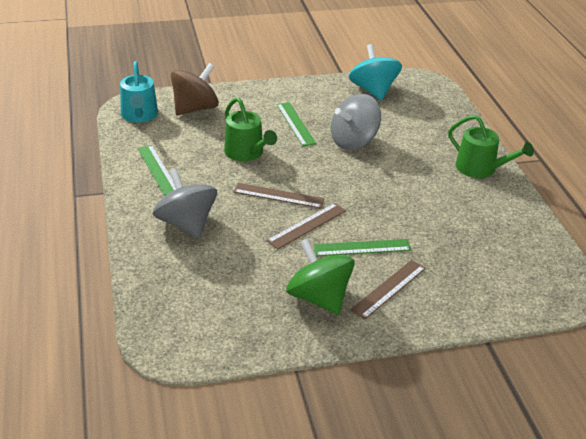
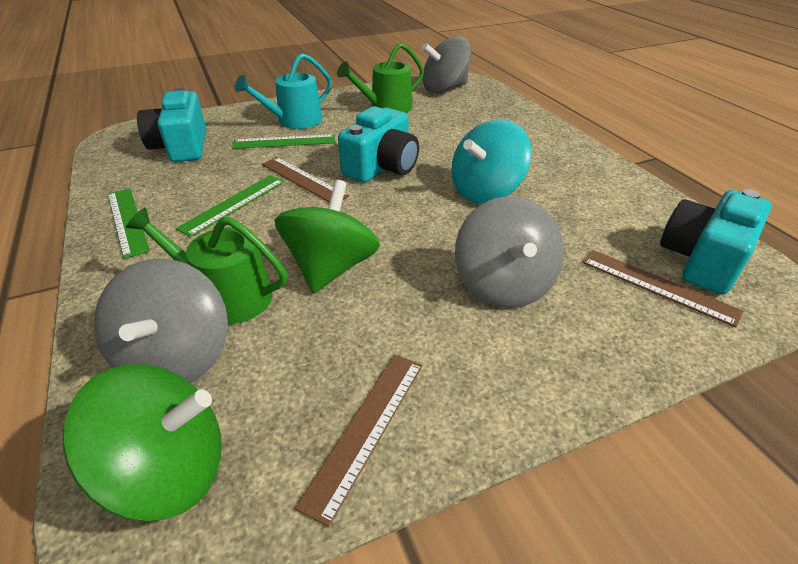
brown spinning top: 1 -> 0
green spinning top: 1 -> 2
grey spinning top: 2 -> 3
turquoise camera: 0 -> 3

